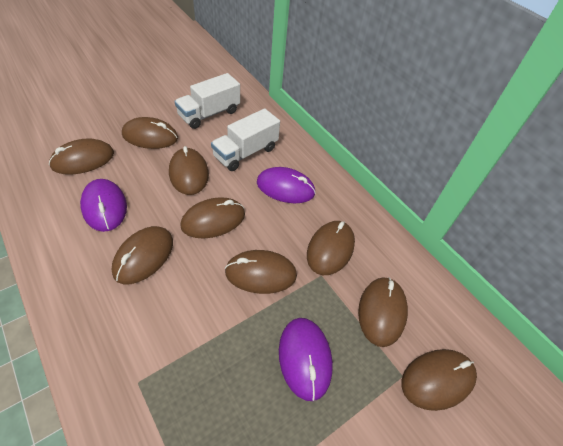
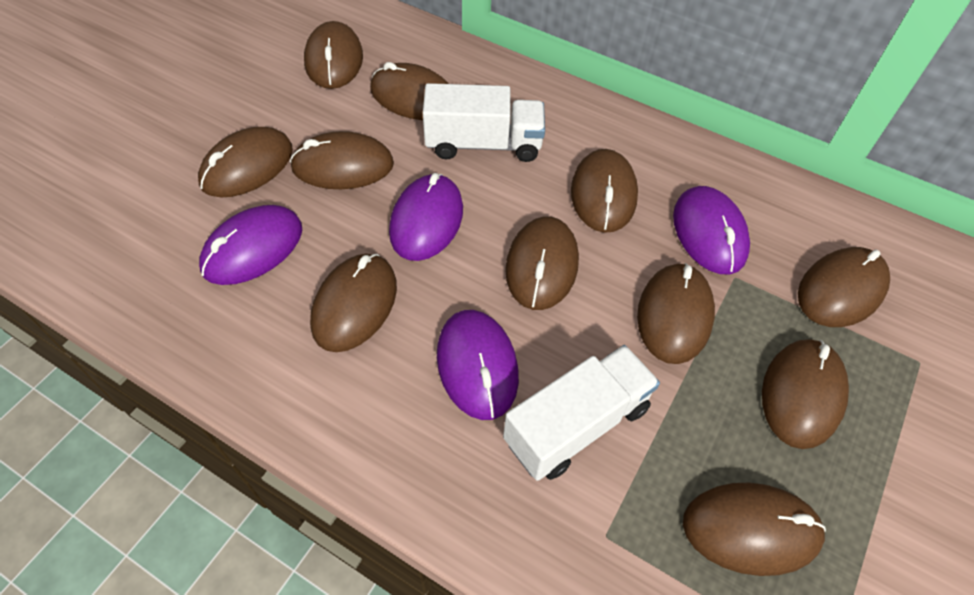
brown mouse: 9 -> 11
purple mouse: 3 -> 4

